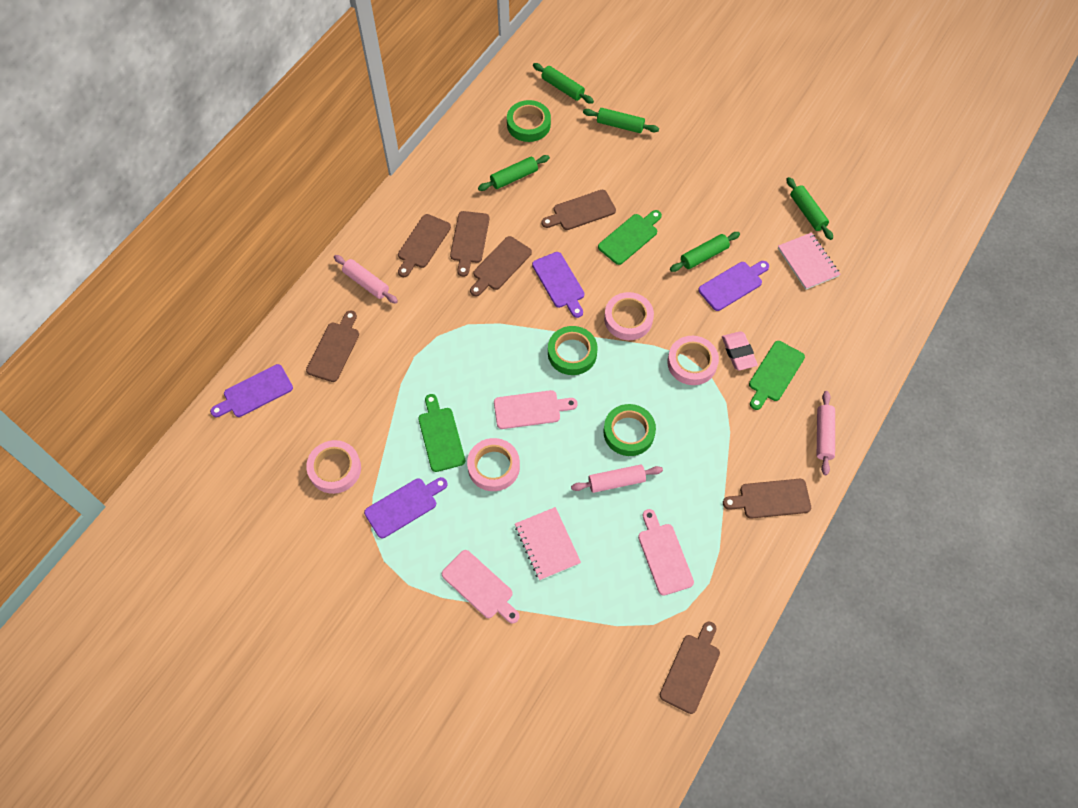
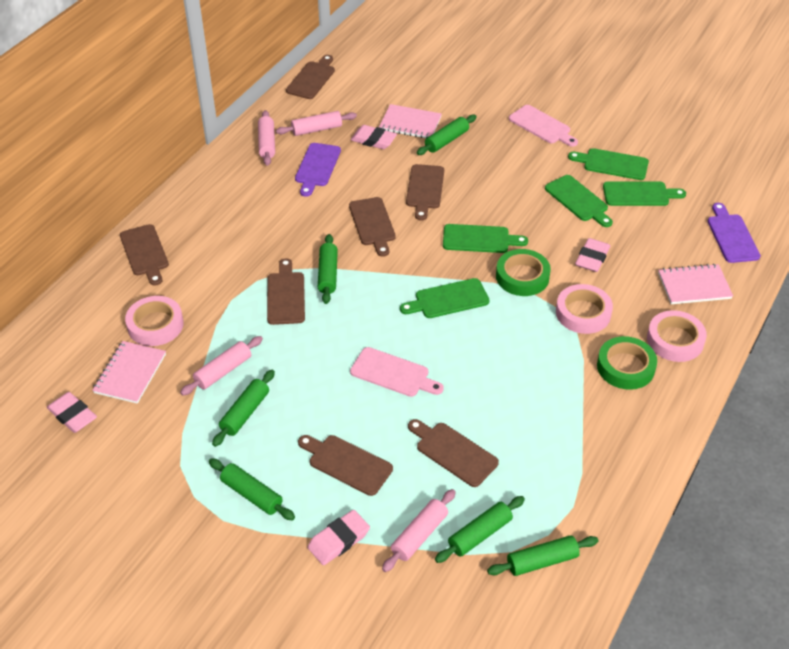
green cutting board: 3 -> 5
green rolling pin: 5 -> 6
green tape: 3 -> 2
pink cutting board: 3 -> 2
pink eraser: 1 -> 4
pink notebook: 2 -> 3
pink rolling pin: 3 -> 4
pink tape: 4 -> 3
purple cutting board: 4 -> 2

